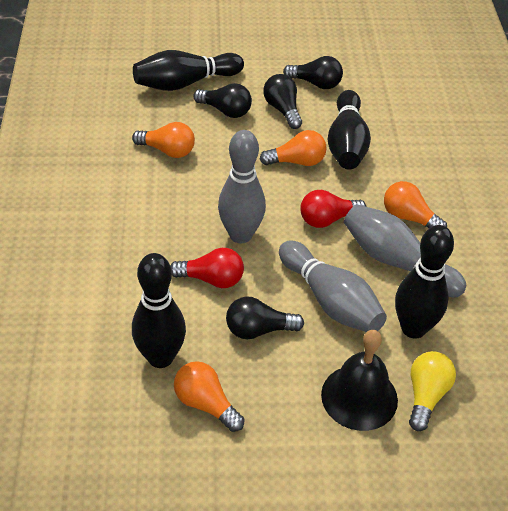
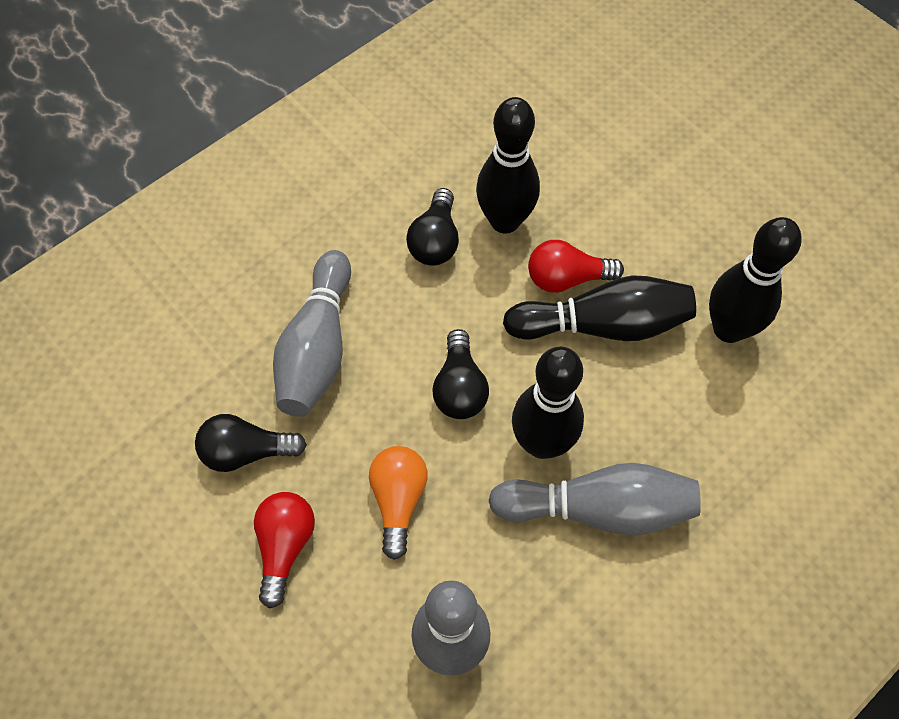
black bell: 1 -> 0
black light bulb: 4 -> 3
orange light bulb: 4 -> 1
yellow light bulb: 1 -> 0

